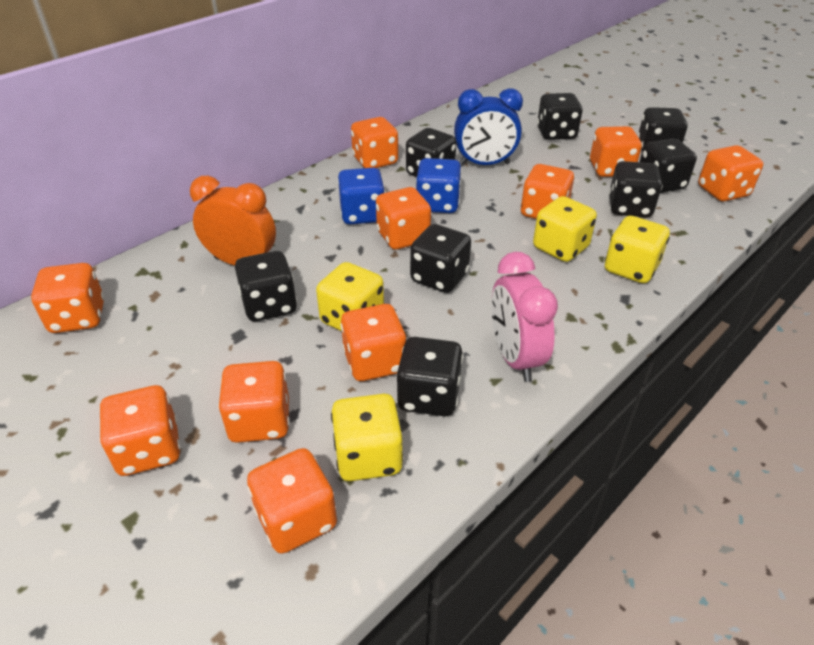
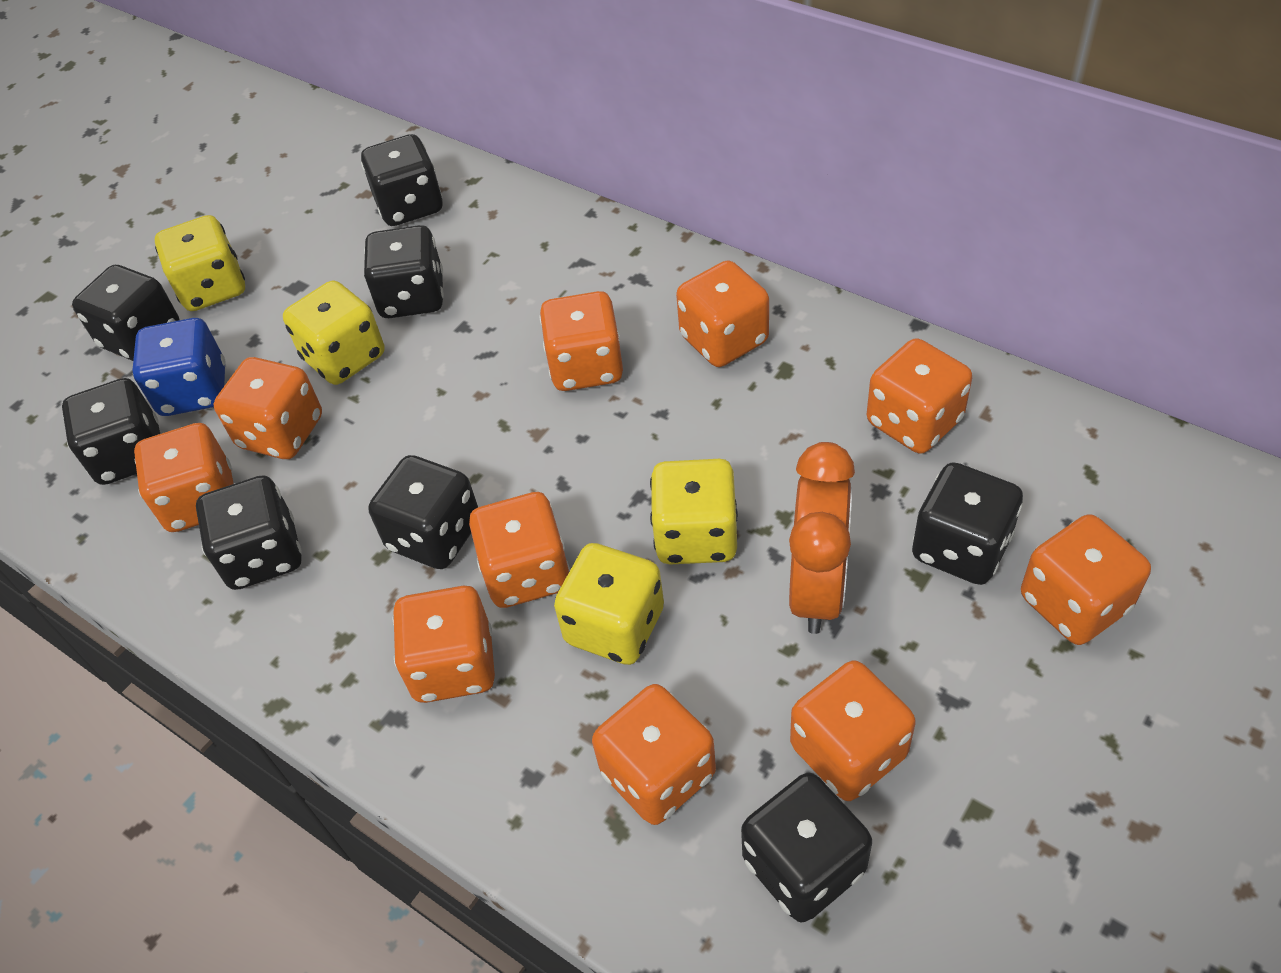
blue clock: 1 -> 0
blue dice: 2 -> 1
pink clock: 1 -> 0

